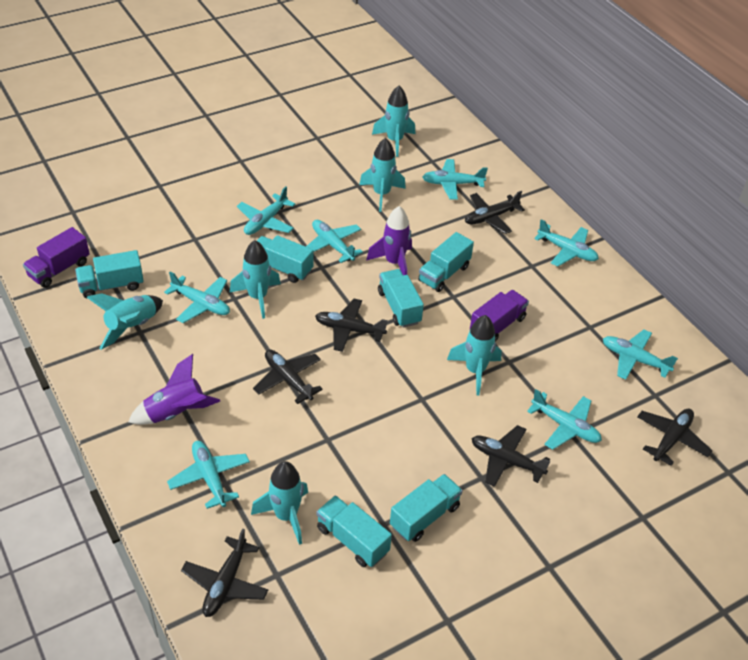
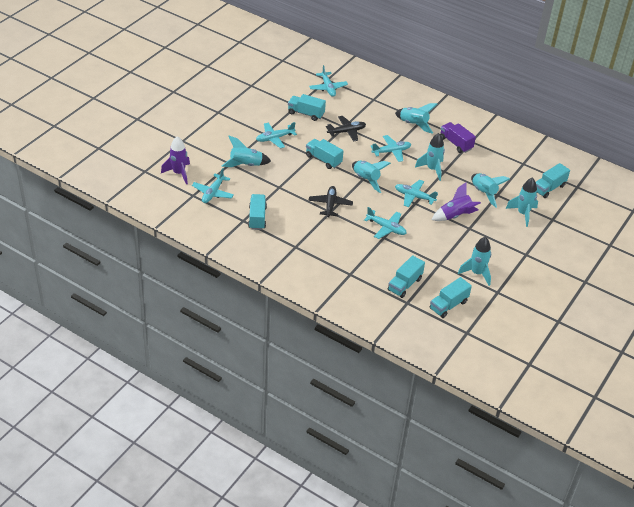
black plane: 6 -> 2
purple truck: 2 -> 1
turquoise plane: 8 -> 6
turquoise rocket: 6 -> 7

